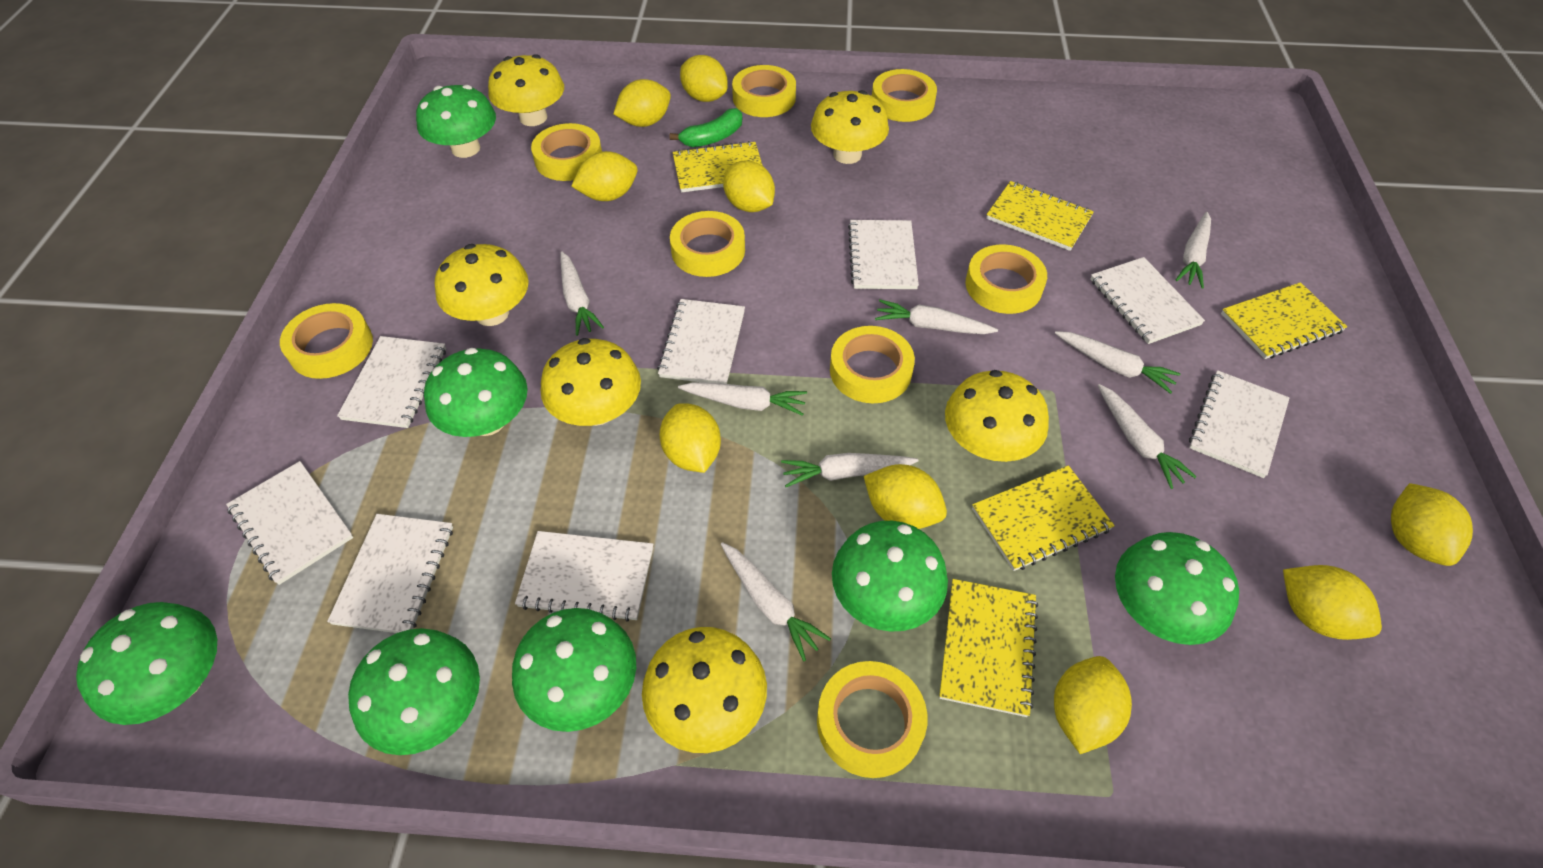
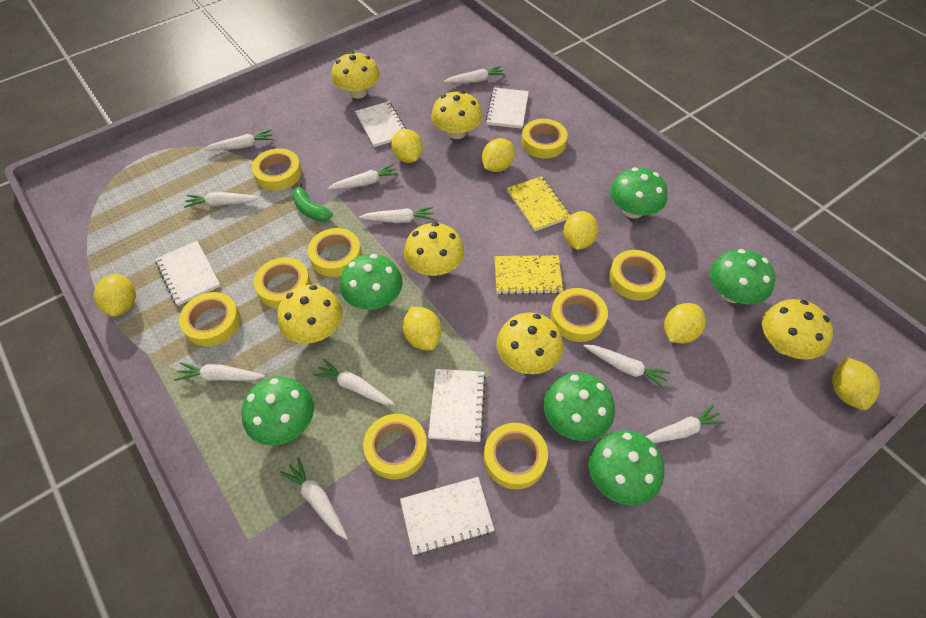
green mushroom: 7 -> 6
white carrot: 8 -> 10
white notebook: 8 -> 5
yellow lemon: 9 -> 7
yellow notebook: 5 -> 2
yellow tape: 8 -> 9

